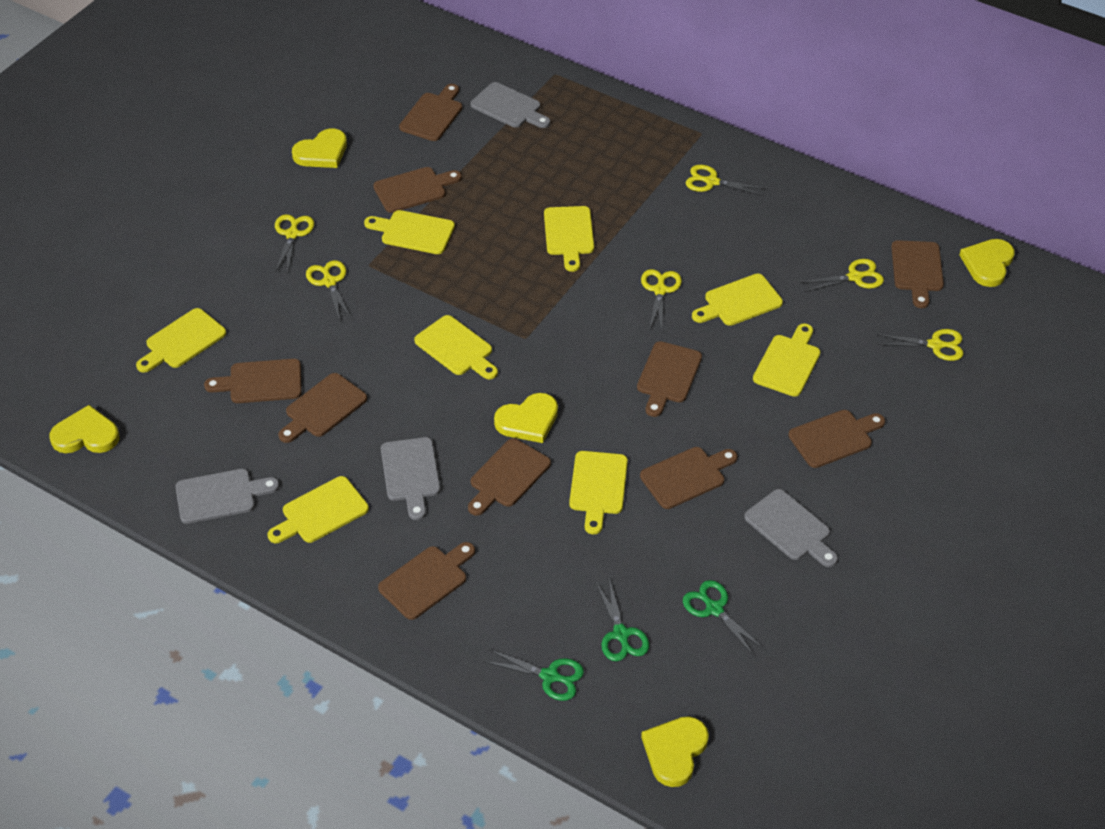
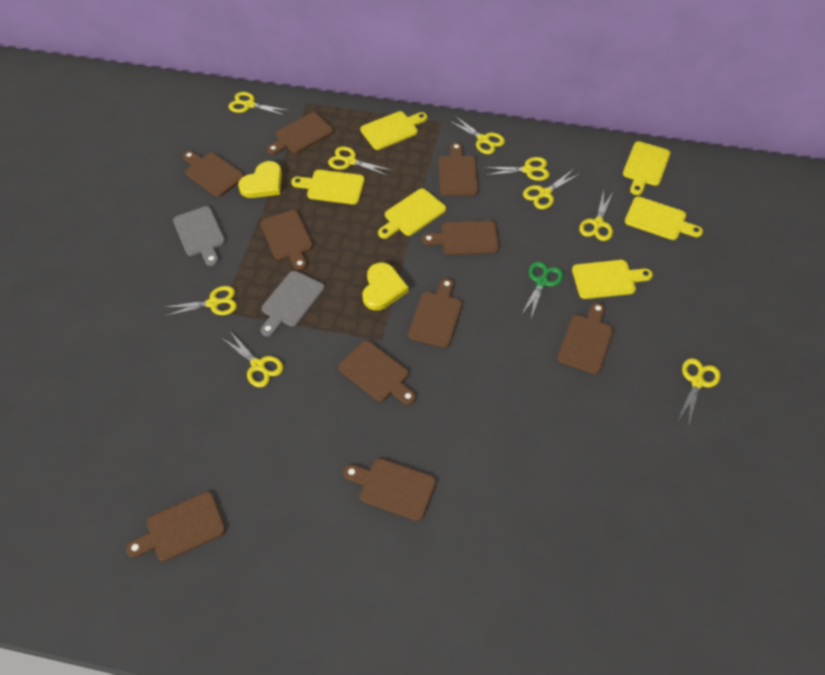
green scissors: 3 -> 1
grey cutting board: 4 -> 2
yellow cutting board: 8 -> 6
yellow heart: 5 -> 2
yellow scissors: 6 -> 9

